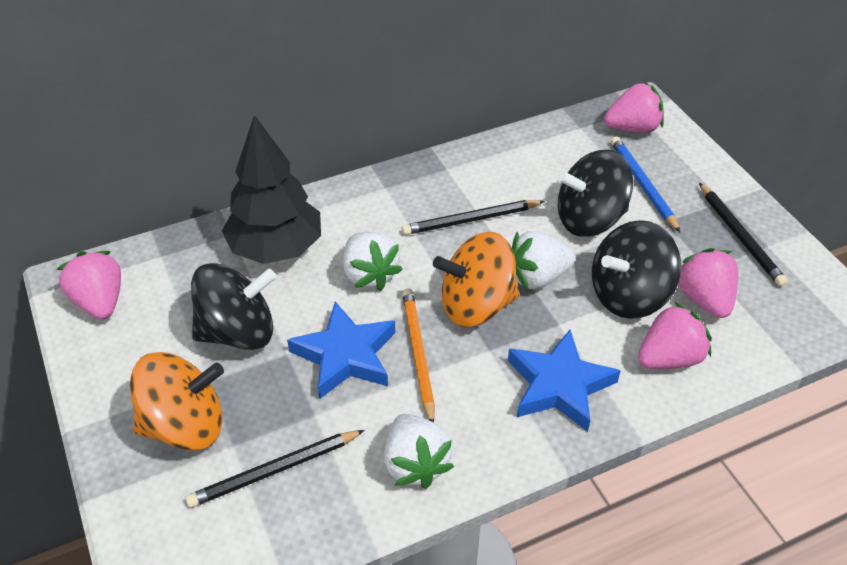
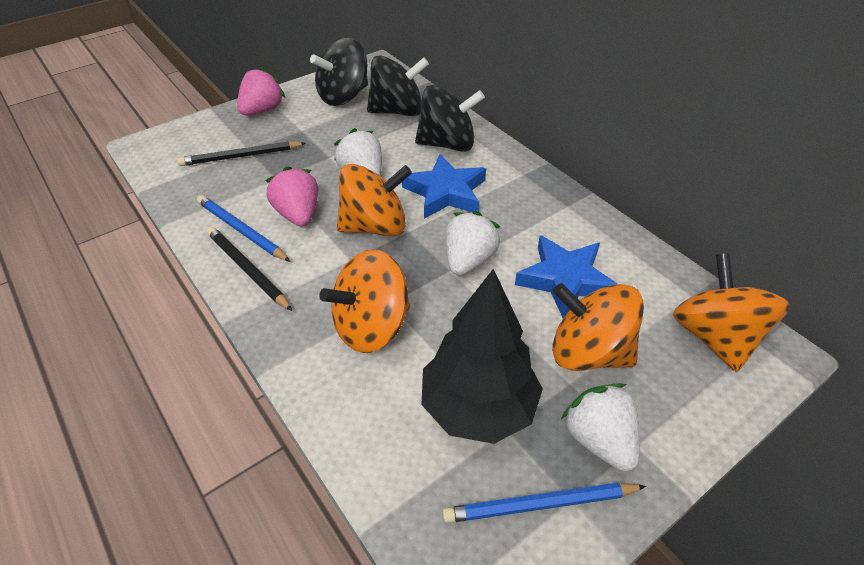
black pencil: 3 -> 2
blue pencil: 1 -> 2
orange pencil: 1 -> 0
orange spinning top: 2 -> 4
pink strawberry: 4 -> 2

